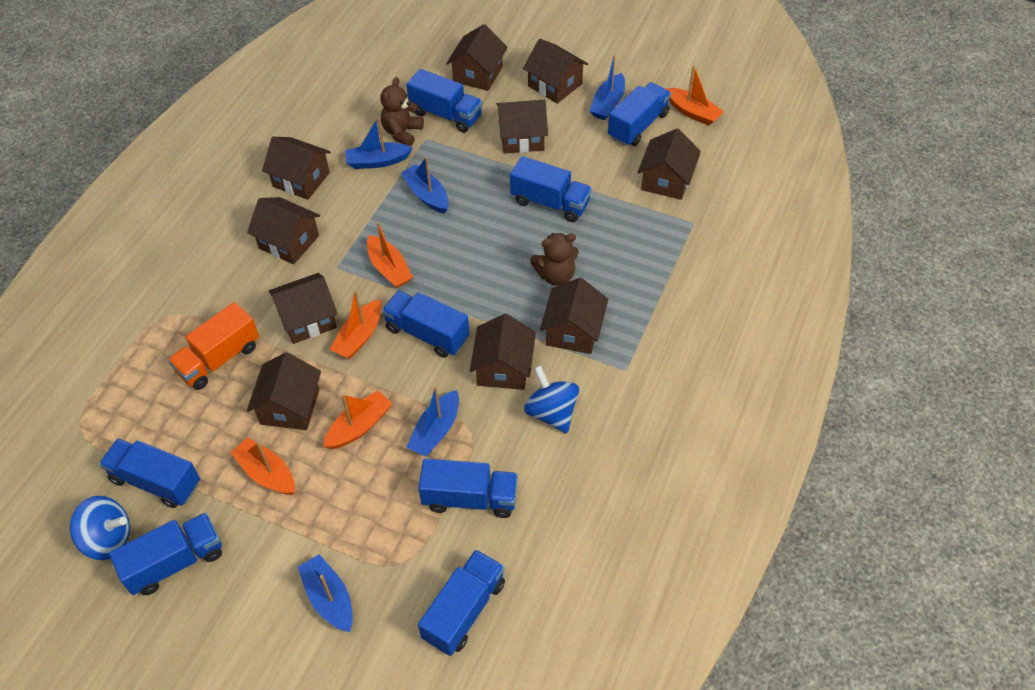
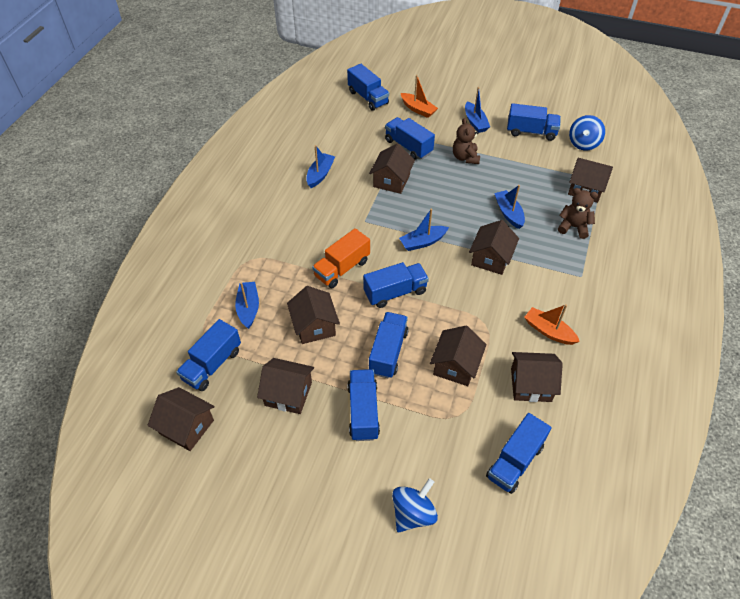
brown house: 10 -> 8
orange boat: 5 -> 2

